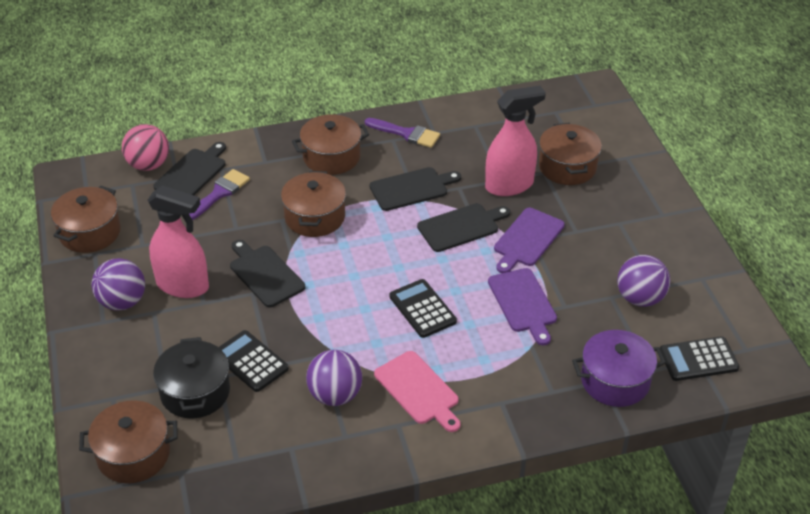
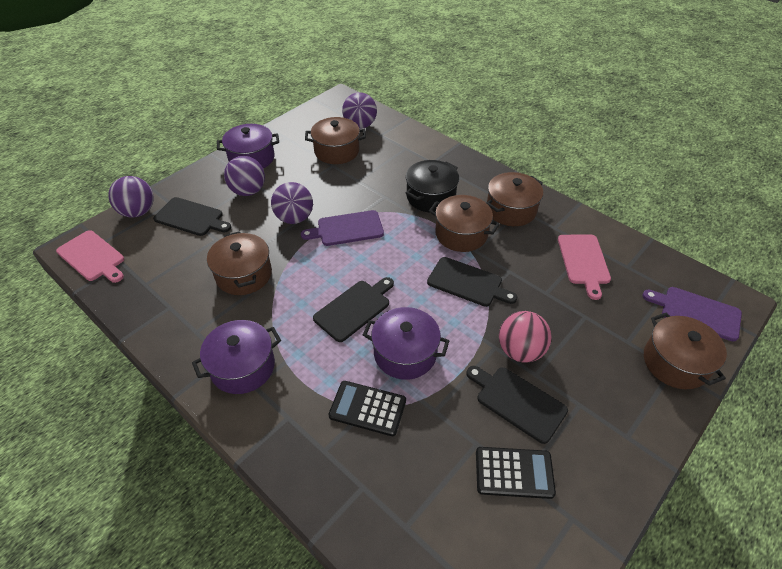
black calculator: 3 -> 2
pink cutting board: 1 -> 2
pink spray bottle: 2 -> 0
purple ball: 3 -> 4
purple brush: 2 -> 0
purple pot: 1 -> 3

